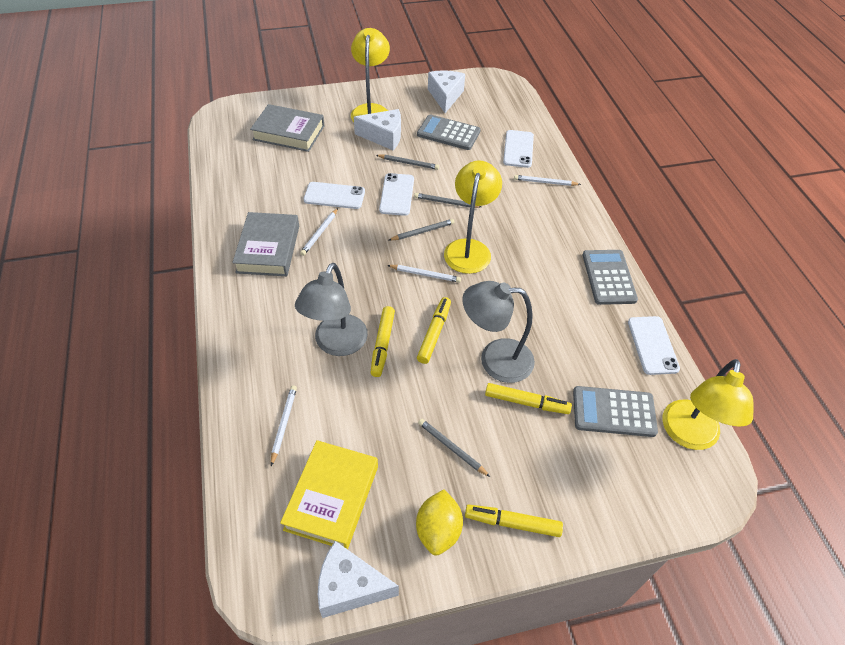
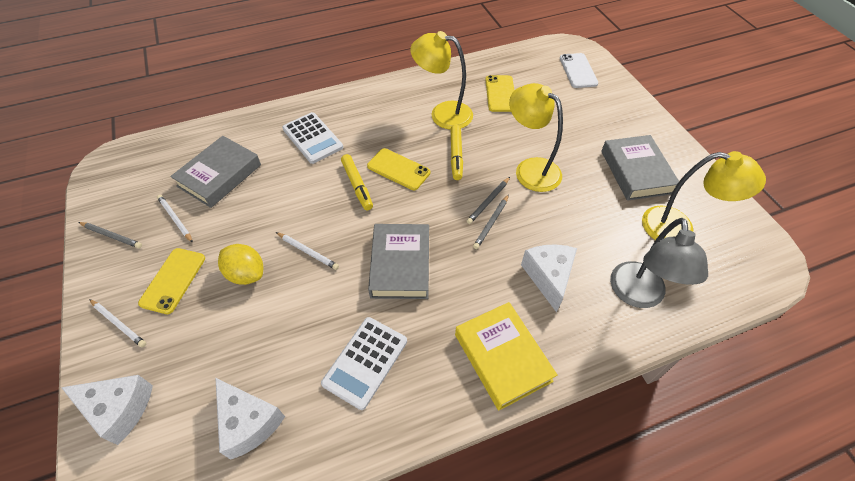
grey book: 2 -> 3
grey calculator: 3 -> 0
grey lamp: 2 -> 1
grey pencil: 4 -> 3
white calculator: 0 -> 2
white pencil: 4 -> 3
white phone: 4 -> 1
yellow marker: 4 -> 2
yellow phone: 0 -> 3

